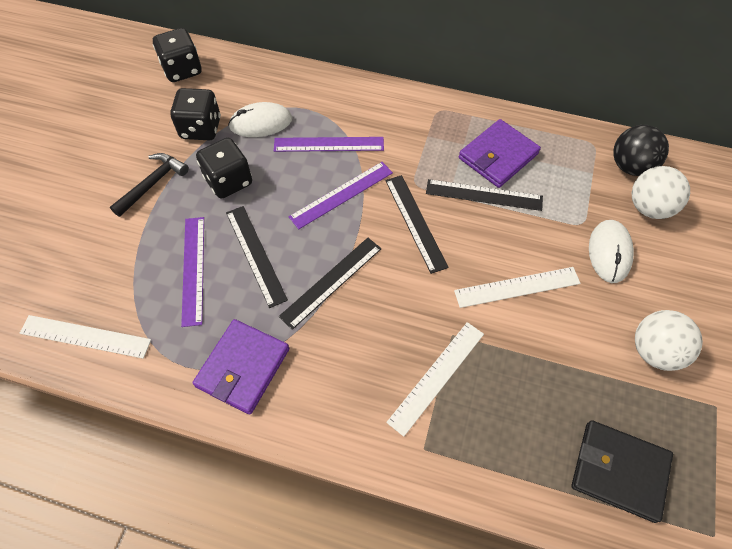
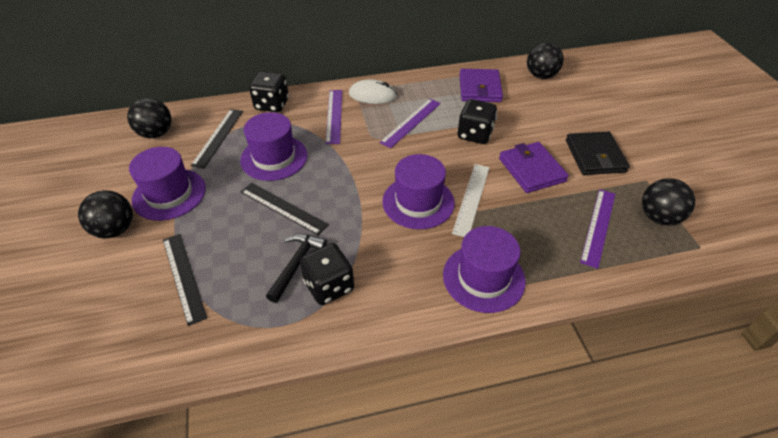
black ball: 1 -> 4
black ruler: 4 -> 3
purple hat: 0 -> 4
white ball: 2 -> 0
white mouse: 2 -> 1
white ruler: 3 -> 1

